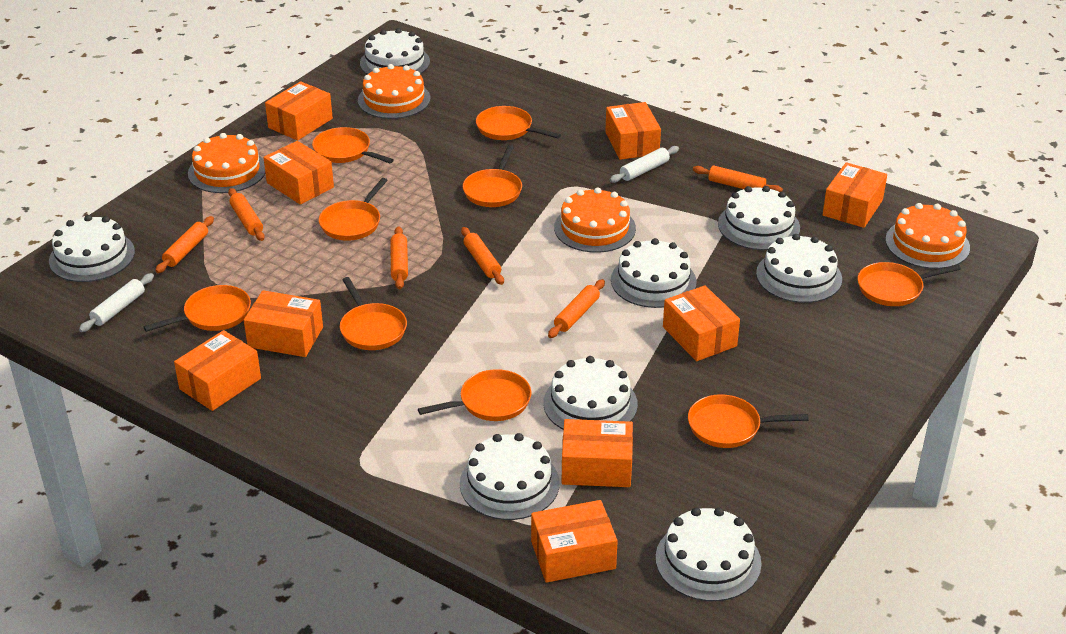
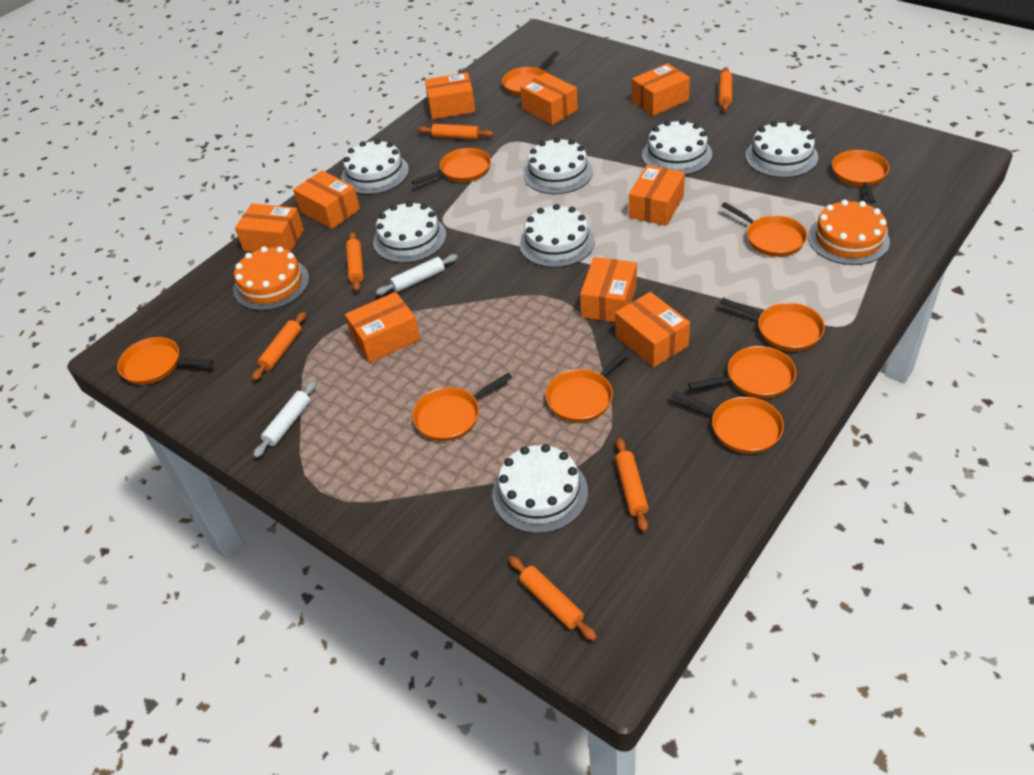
orange cake: 4 -> 2
orange pan: 9 -> 10
white cake: 8 -> 7

